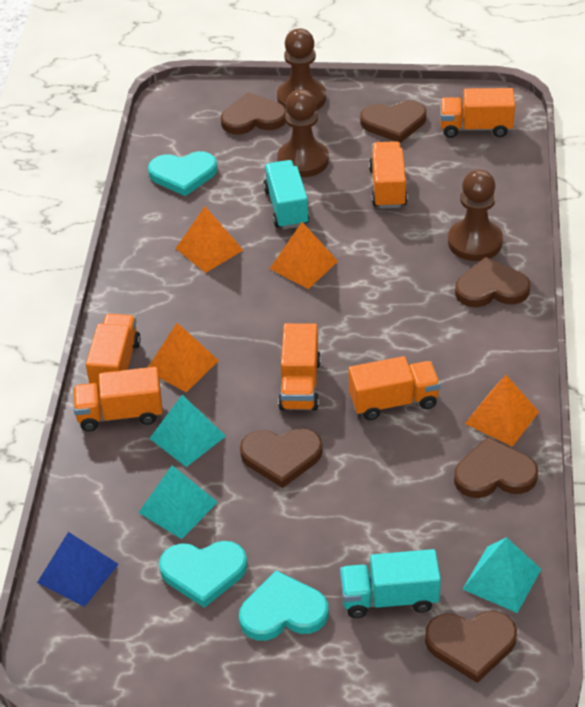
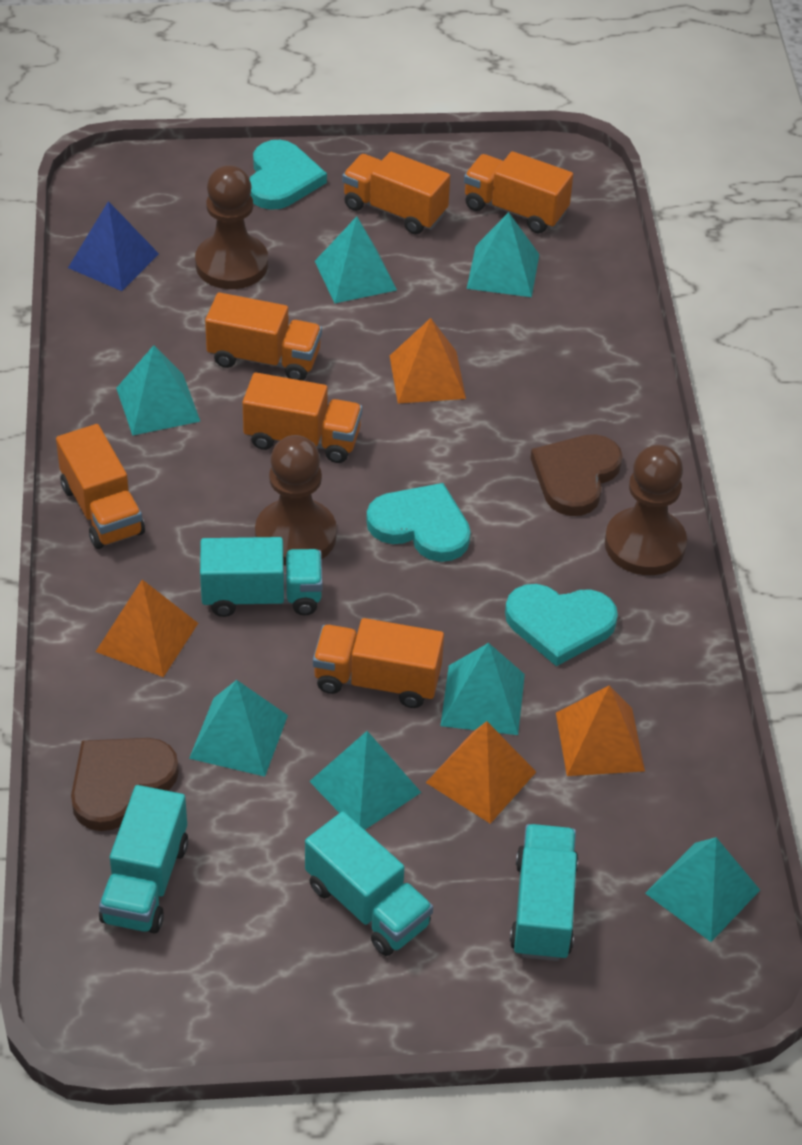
brown heart: 6 -> 2
turquoise pyramid: 3 -> 7
turquoise truck: 2 -> 4

